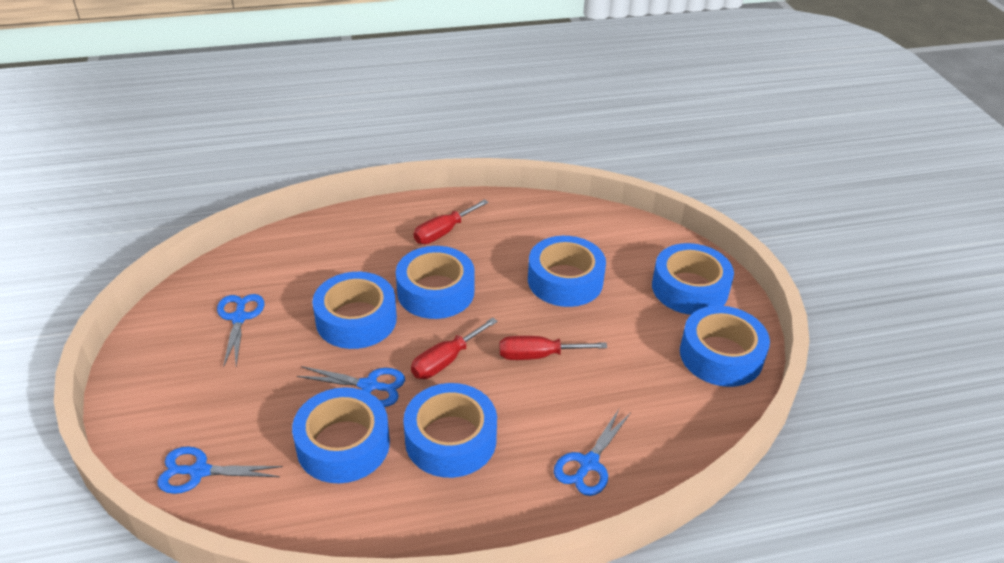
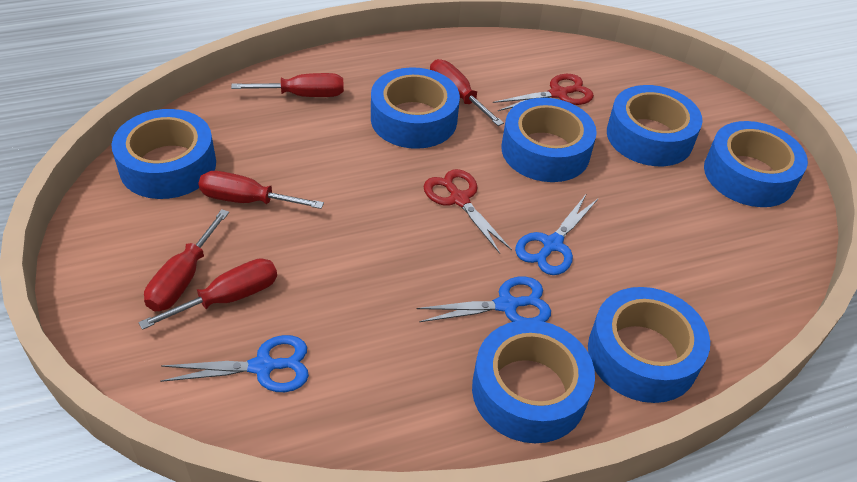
blue scissors: 4 -> 3
red scissors: 0 -> 2
red screwdriver: 3 -> 5

